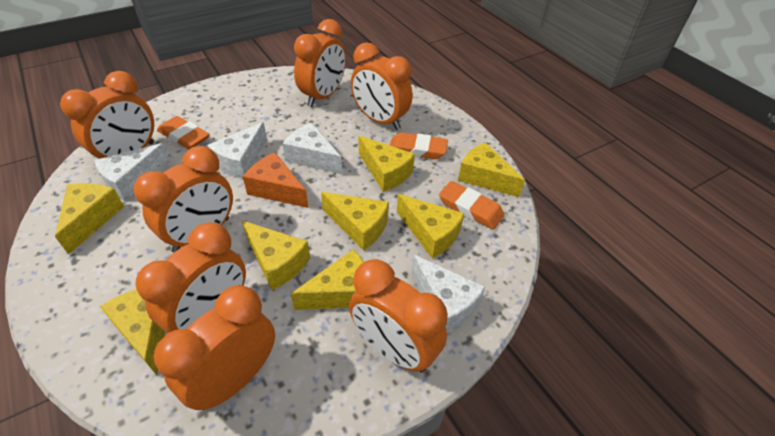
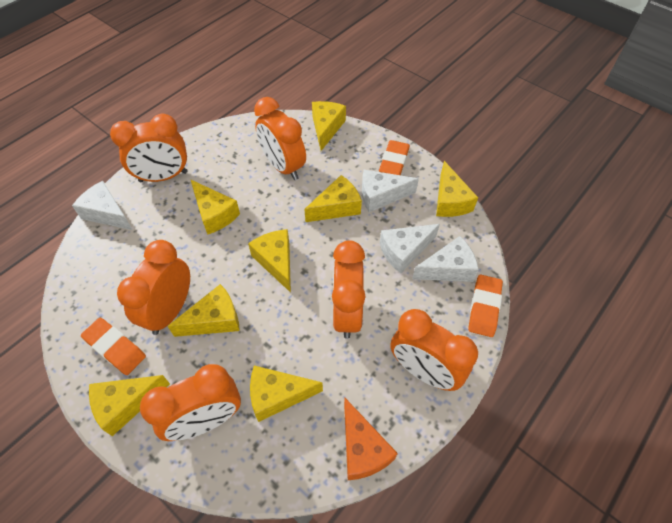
orange clock: 7 -> 6

